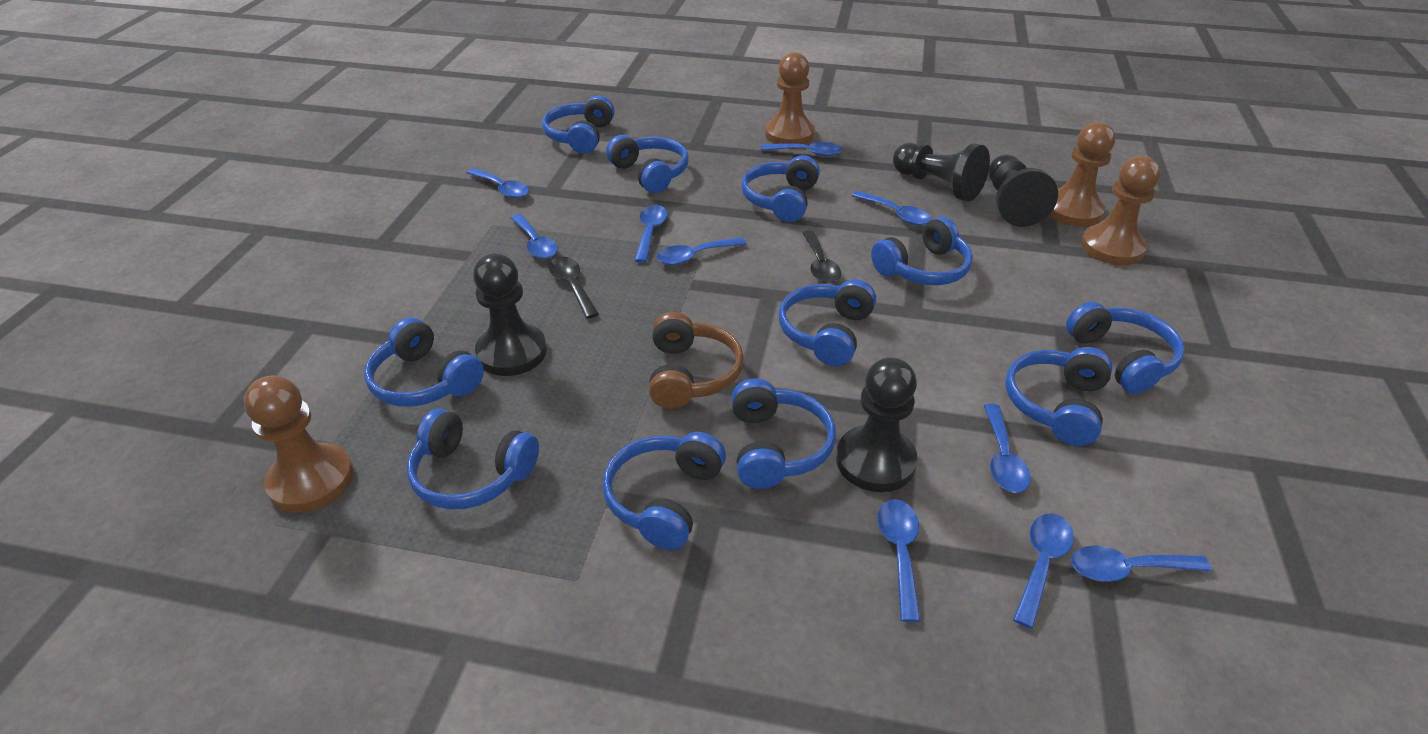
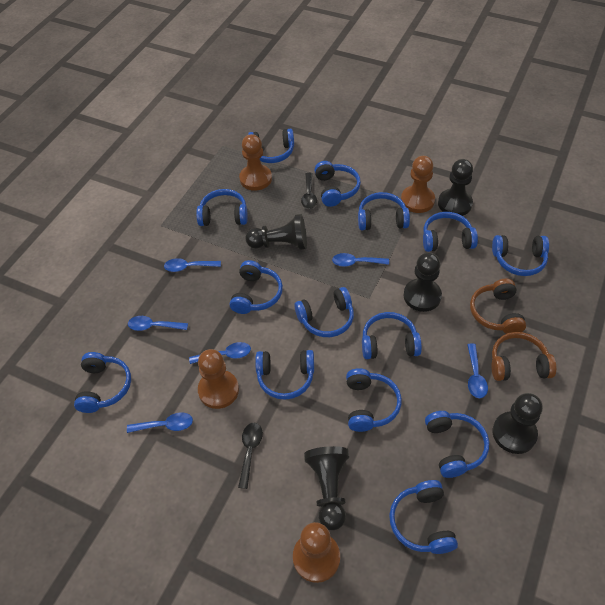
black pawn: 4 -> 5
blue headphones: 11 -> 14
blue spoon: 10 -> 6
brown headphones: 1 -> 2

